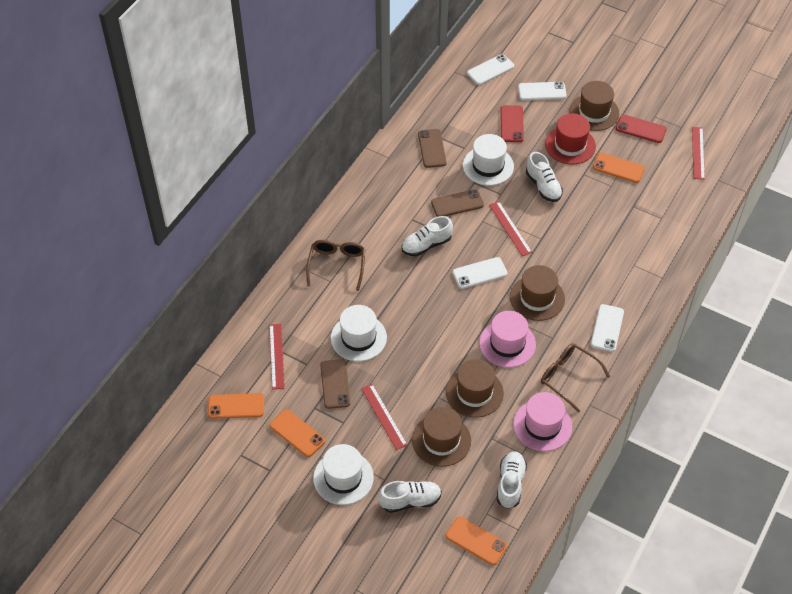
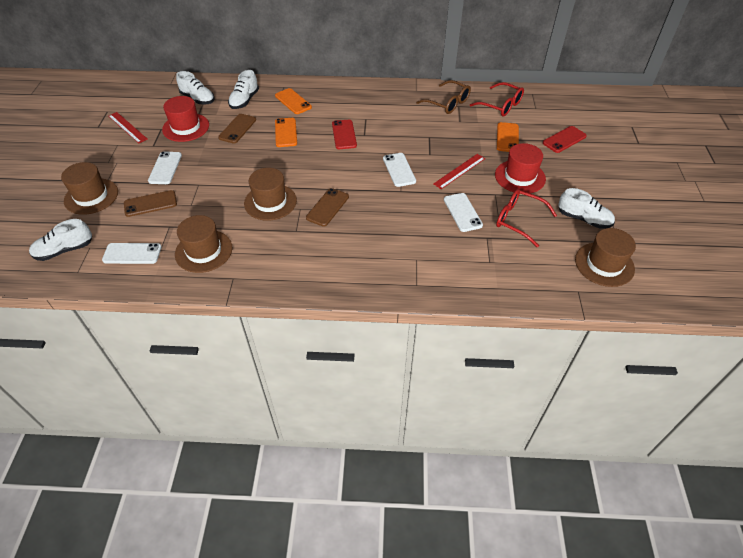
brown glasses: 2 -> 1
orange phone: 4 -> 3
pink hat: 2 -> 0
red glasses: 0 -> 2
red hat: 1 -> 2
red ruler: 4 -> 2
white hat: 3 -> 0

